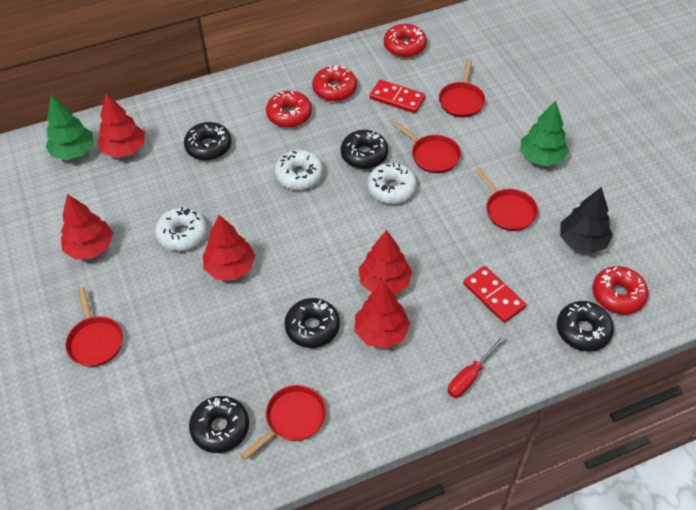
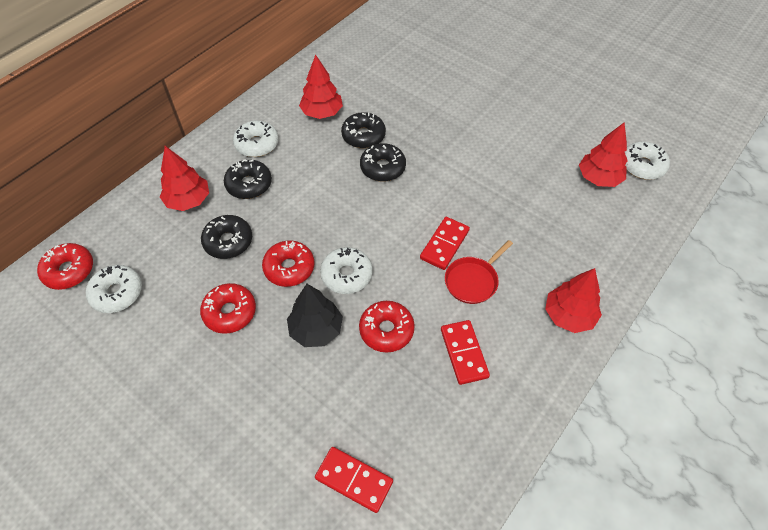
black donut: 5 -> 4
green tree: 2 -> 0
red domino: 2 -> 3
red pan: 5 -> 1
red screwdriver: 1 -> 0
red tree: 5 -> 4
white donut: 3 -> 4

